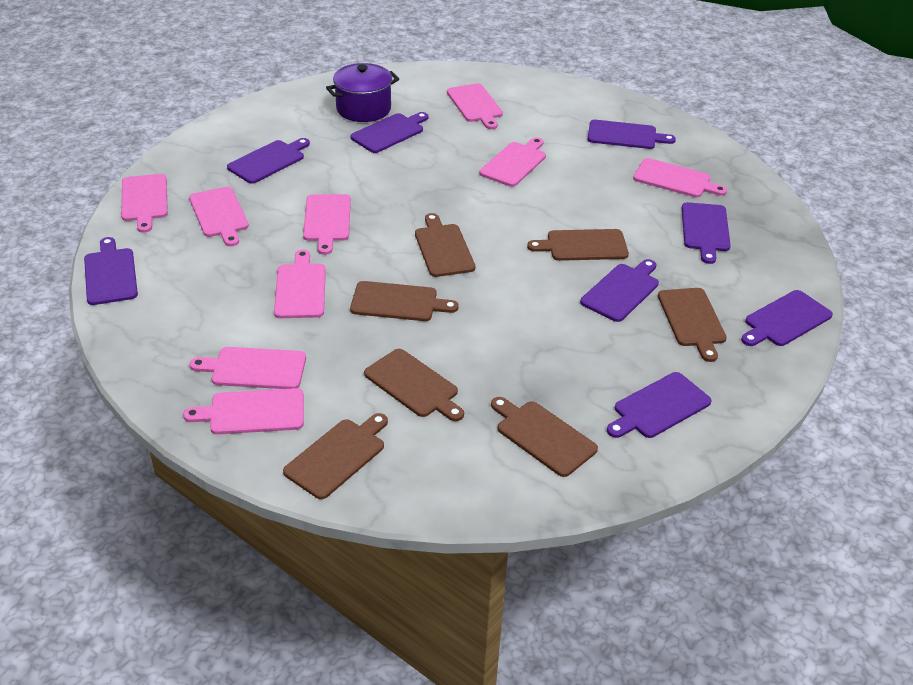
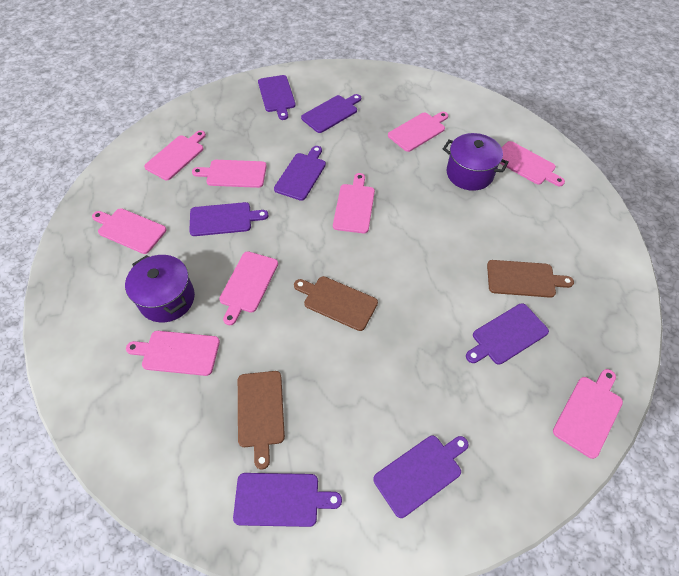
brown cutting board: 7 -> 3
purple cutting board: 8 -> 7
purple pot: 1 -> 2

